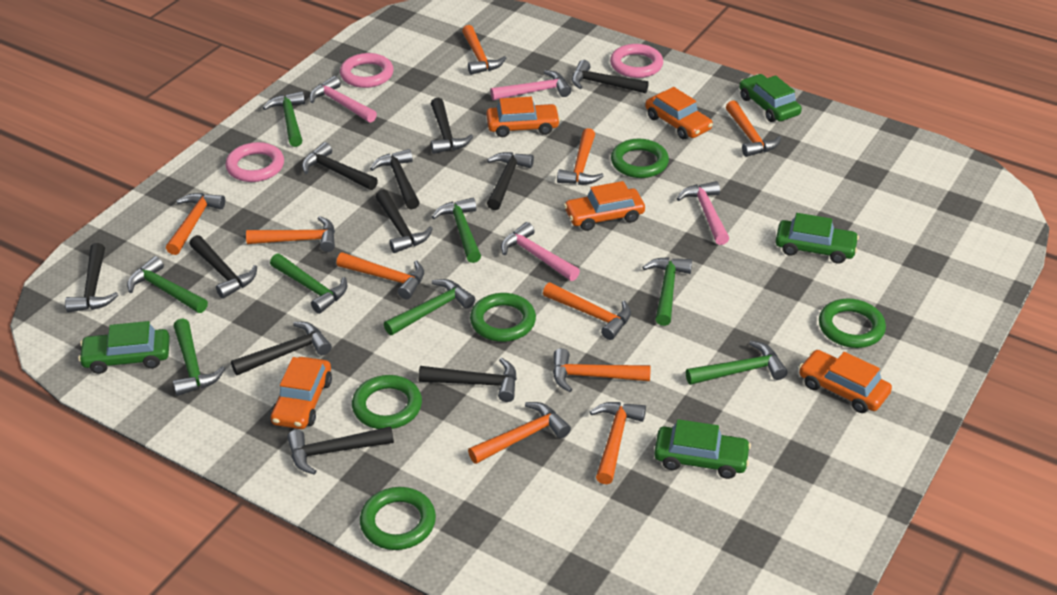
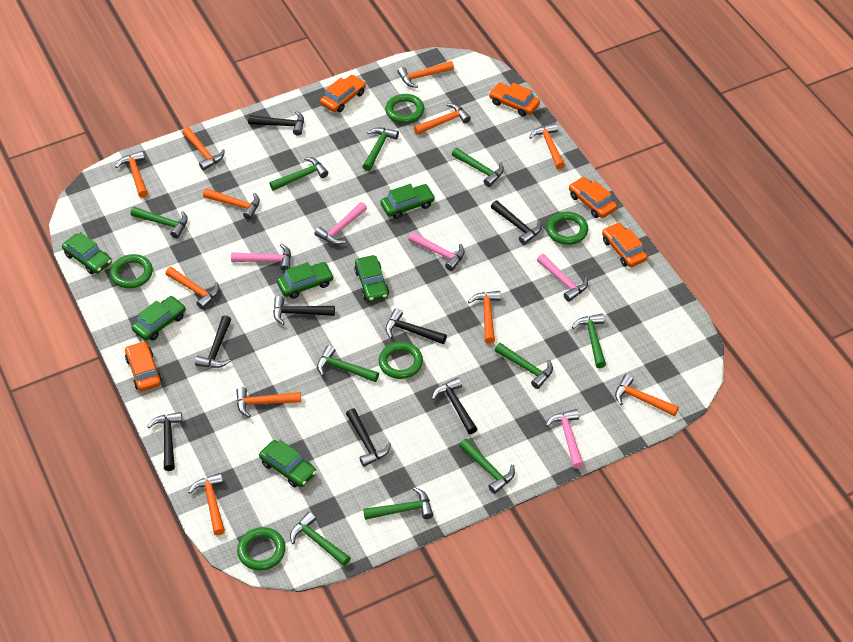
black hammer: 11 -> 8
green car: 4 -> 6
green hammer: 8 -> 10
orange hammer: 10 -> 11
pink hammer: 4 -> 5
pink ring: 3 -> 0

